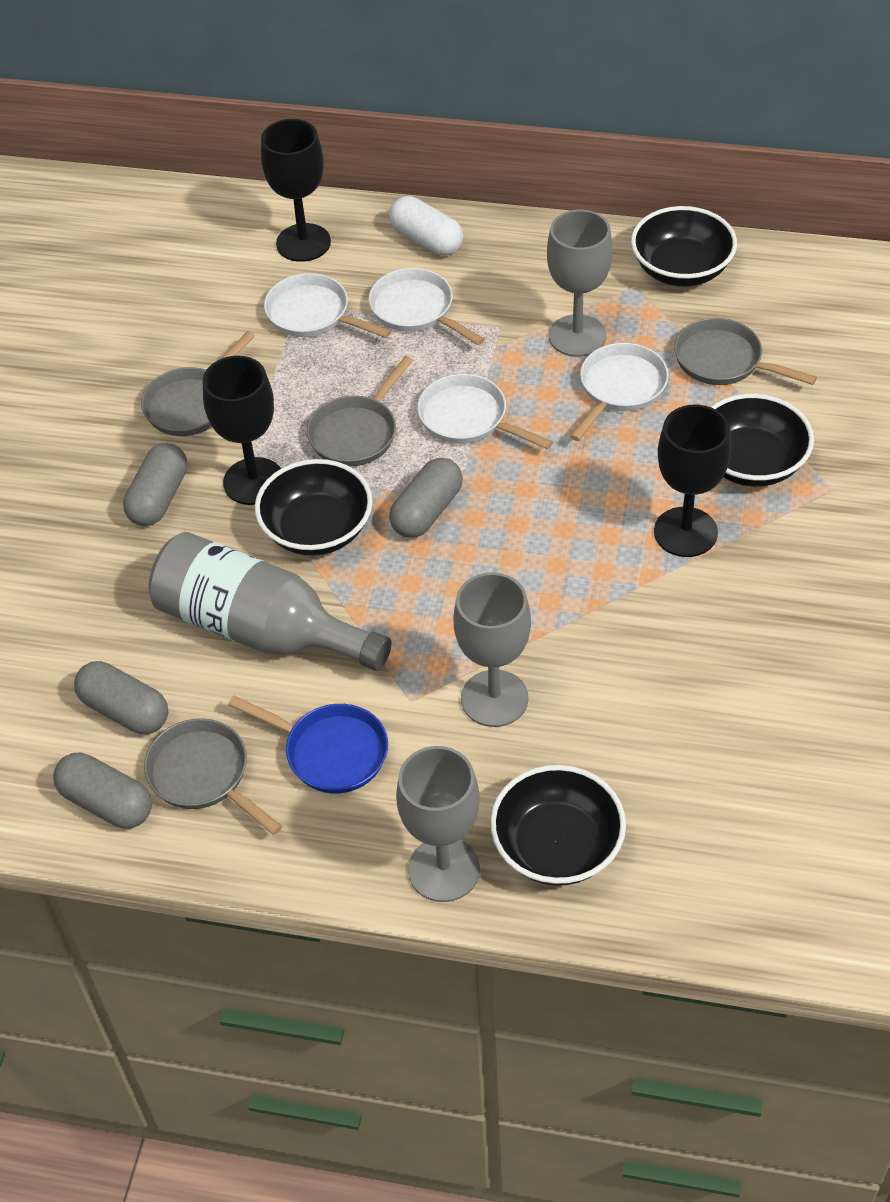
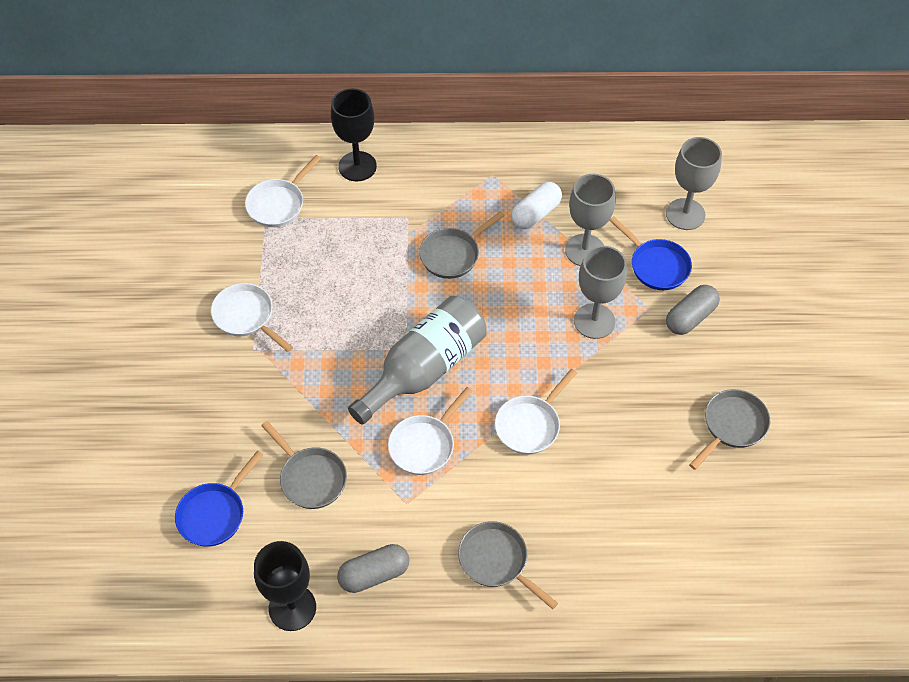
black bowl: 4 -> 0
black goblet: 3 -> 2
blue pan: 1 -> 2
grey capsule: 4 -> 2

